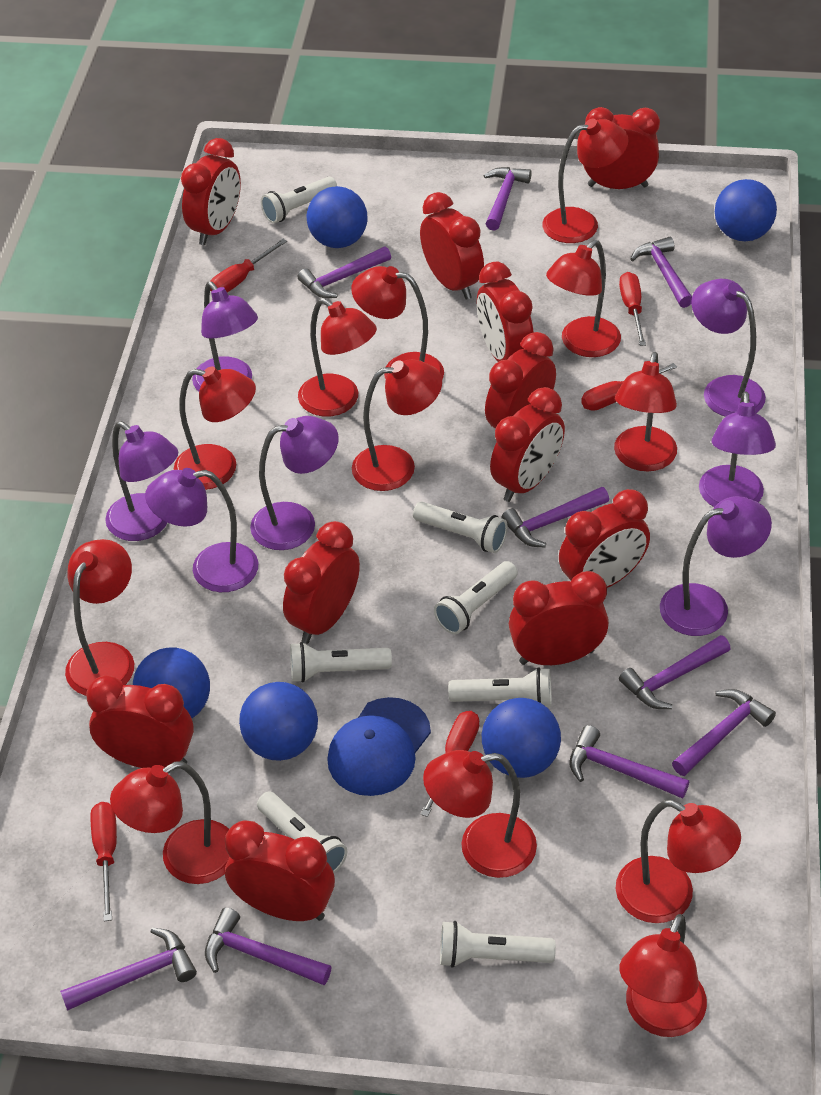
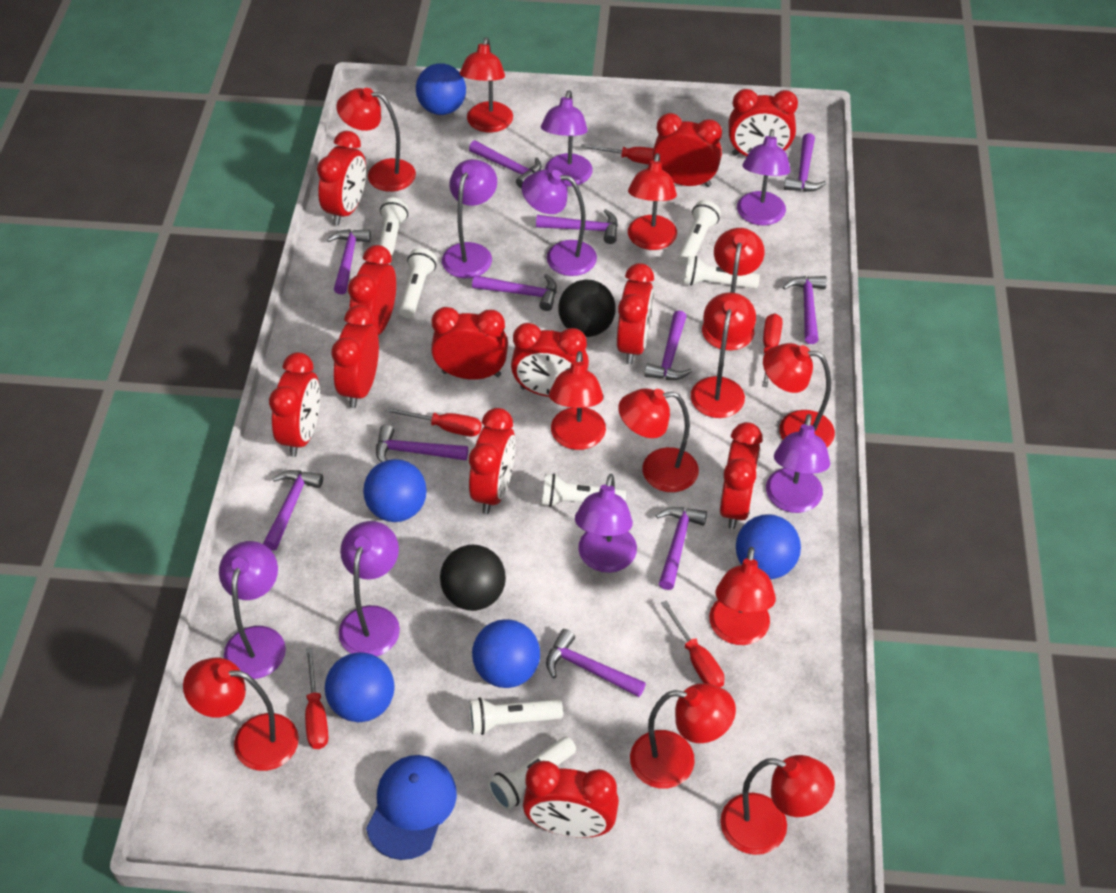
black ball: 0 -> 2
purple hammer: 9 -> 11
purple lamp: 7 -> 8
red clock: 11 -> 12

